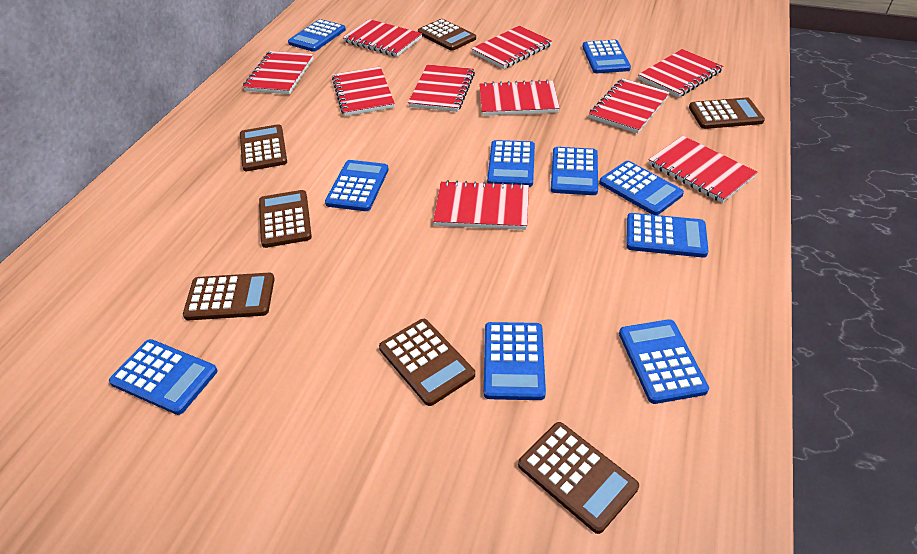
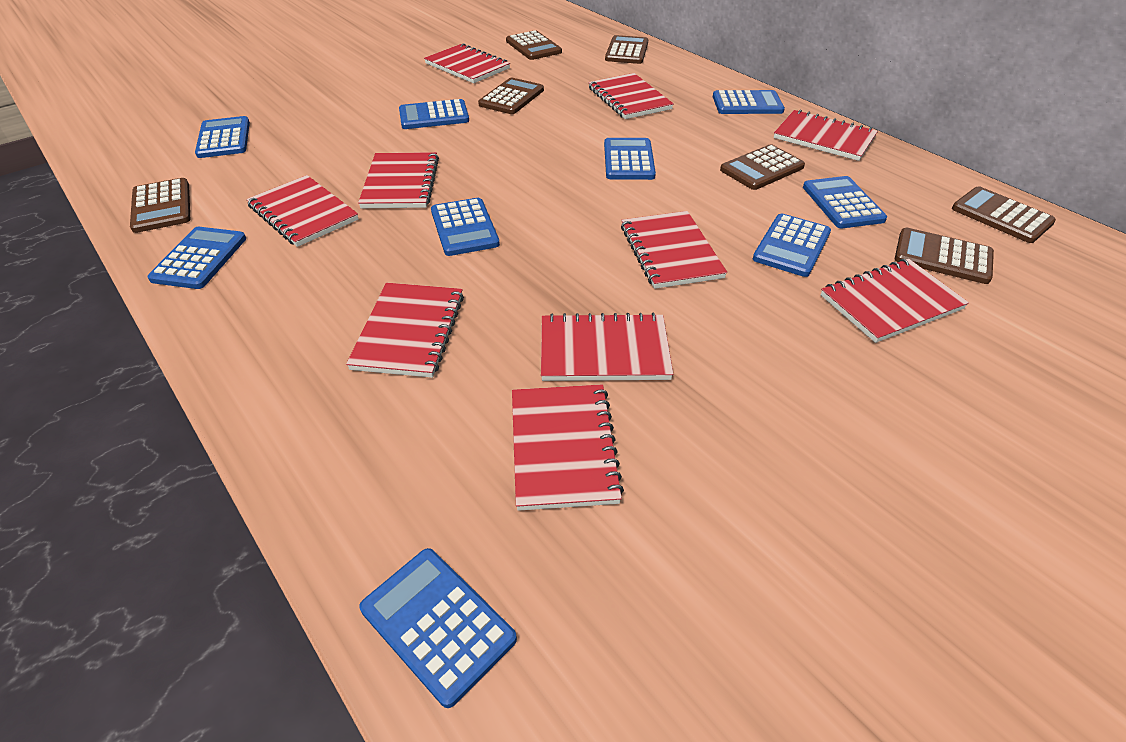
blue calculator: 10 -> 9

